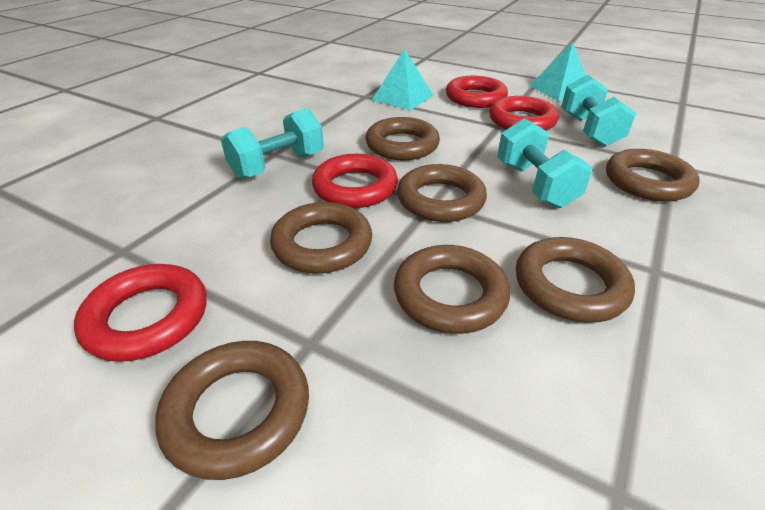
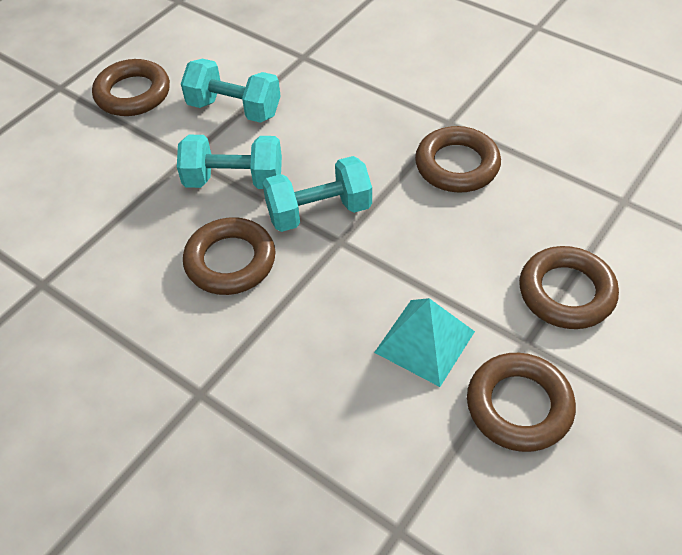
brown ring: 7 -> 5
red ring: 4 -> 0
turquoise pyramid: 2 -> 1

